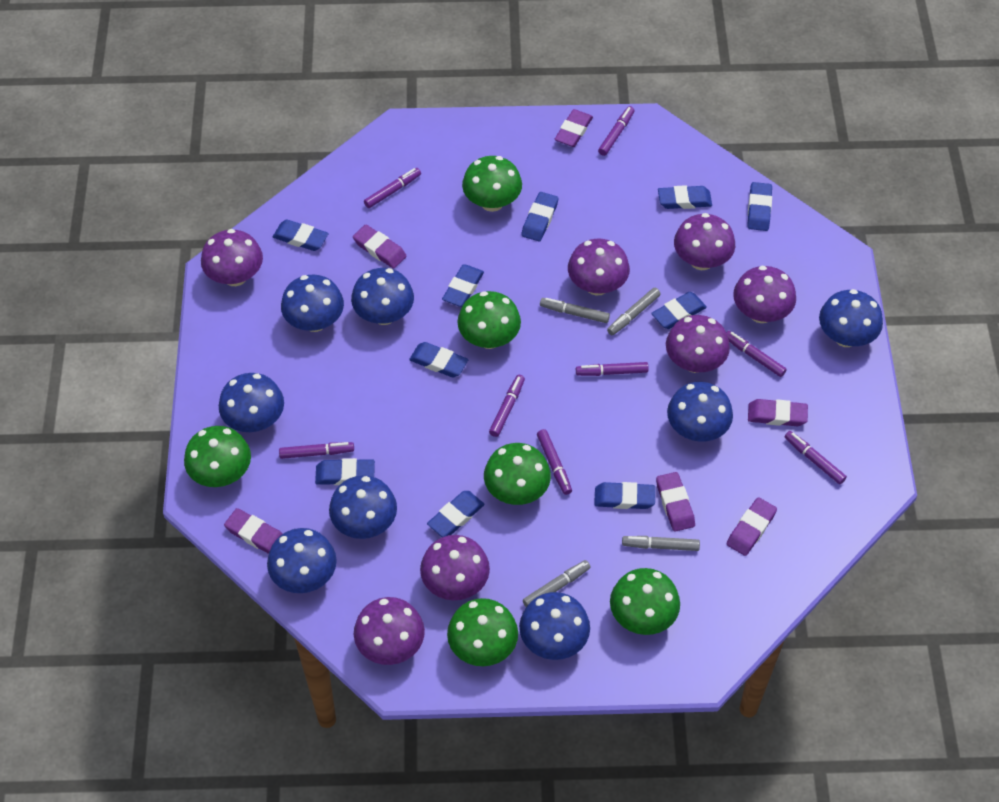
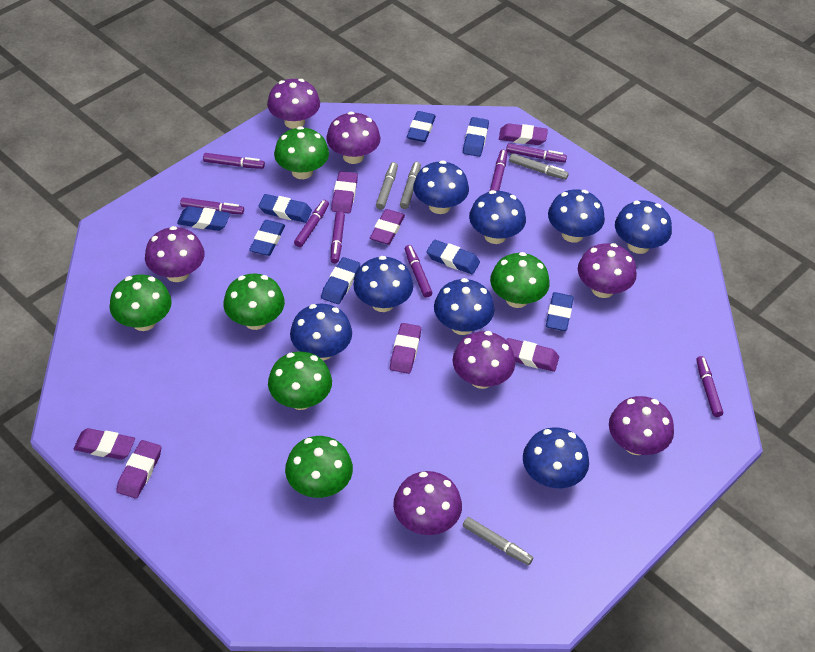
blue eraser: 10 -> 8
purple eraser: 6 -> 7

